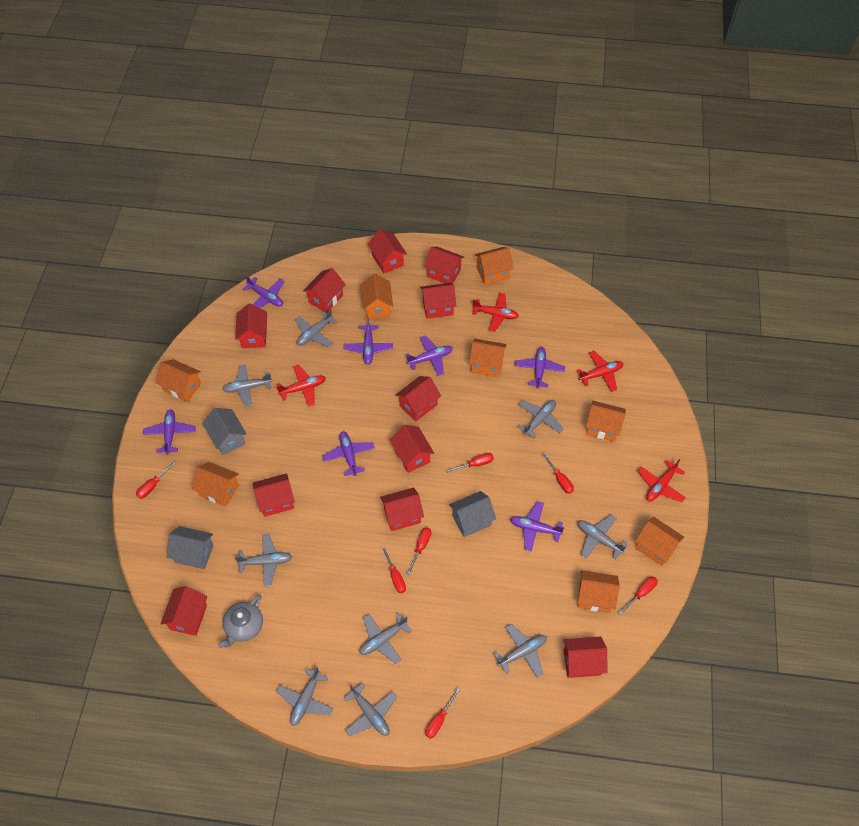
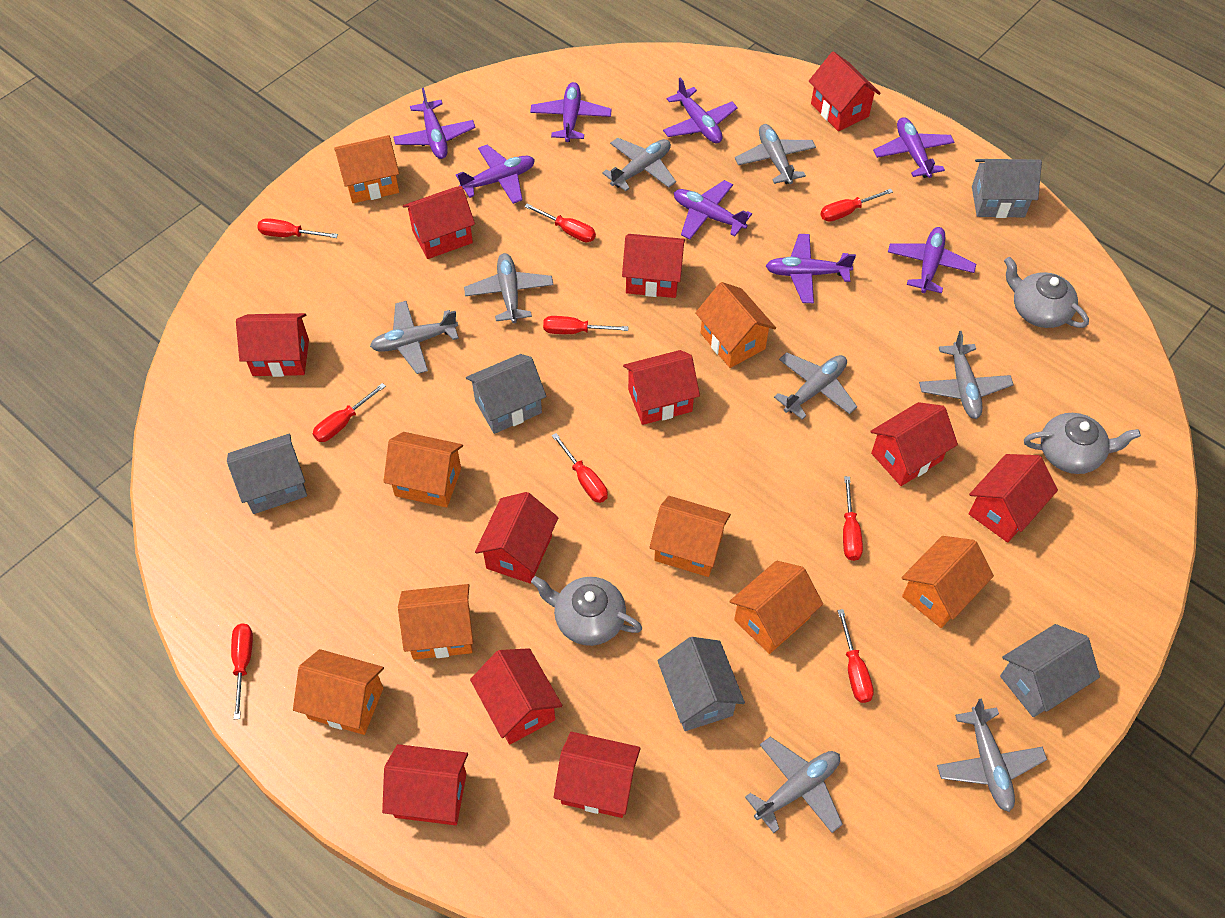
grey house: 3 -> 5
grey plane: 9 -> 8
grey teapot: 1 -> 3
purple plane: 7 -> 8
red plane: 4 -> 0
red screwdriver: 7 -> 9

